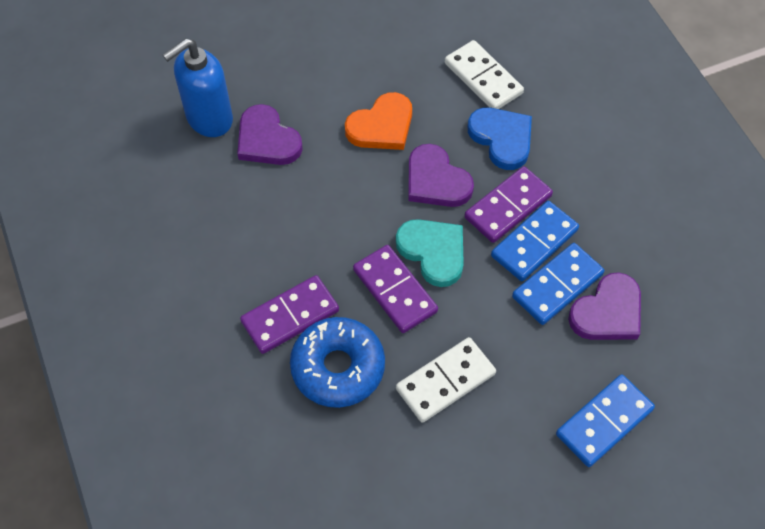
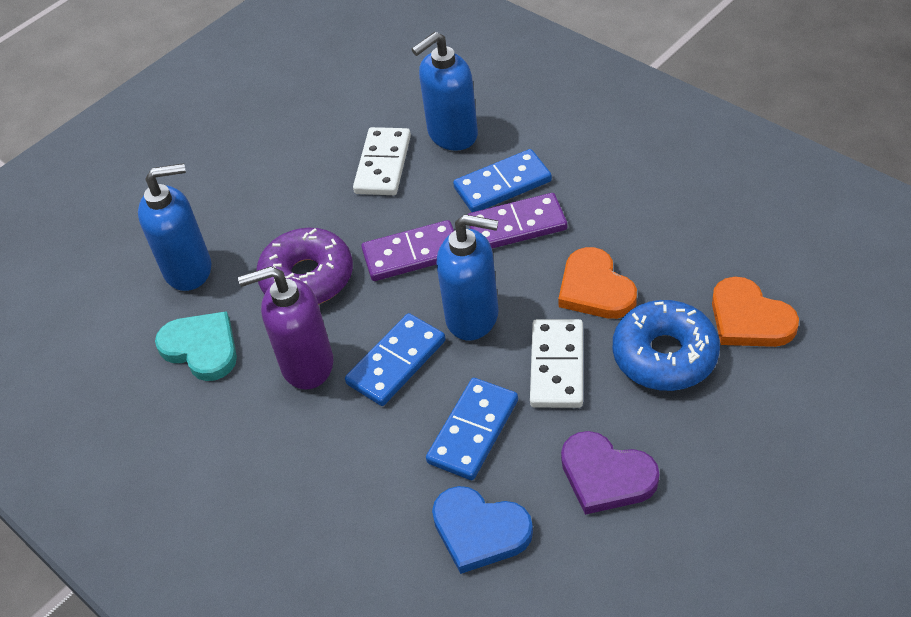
blue soap dispenser: 1 -> 3
orange heart: 1 -> 2
purple domino: 3 -> 2
purple donut: 0 -> 1
purple heart: 3 -> 1
purple soap dispenser: 0 -> 1

